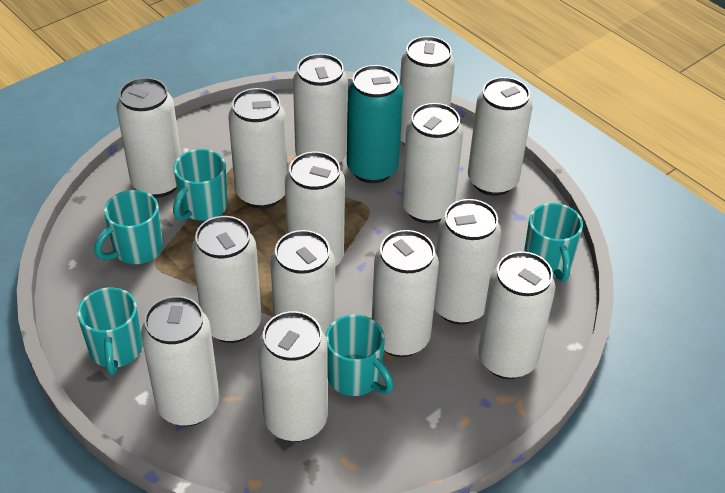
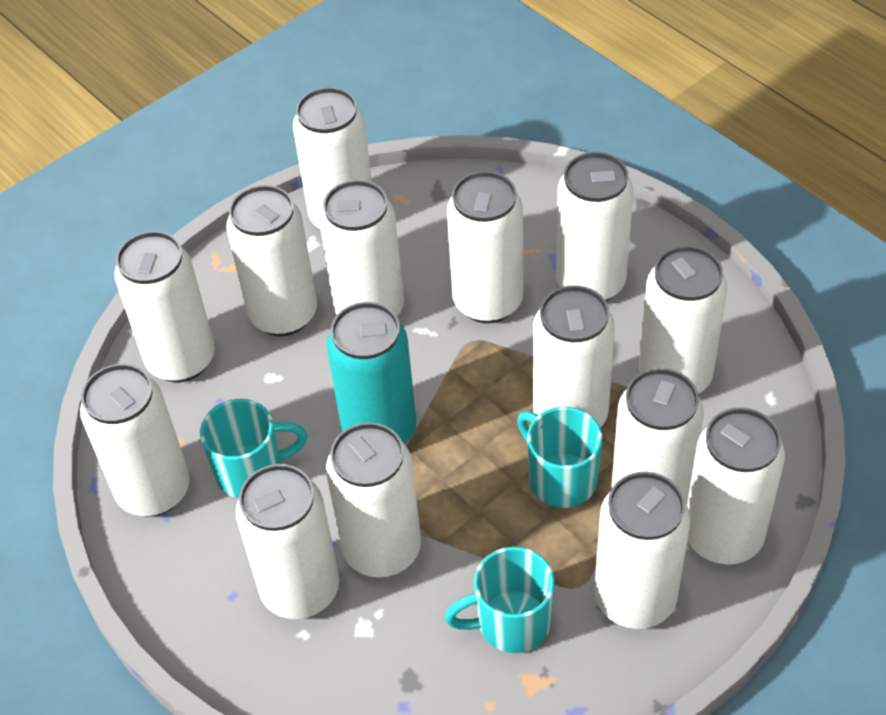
turquoise mug: 5 -> 3

